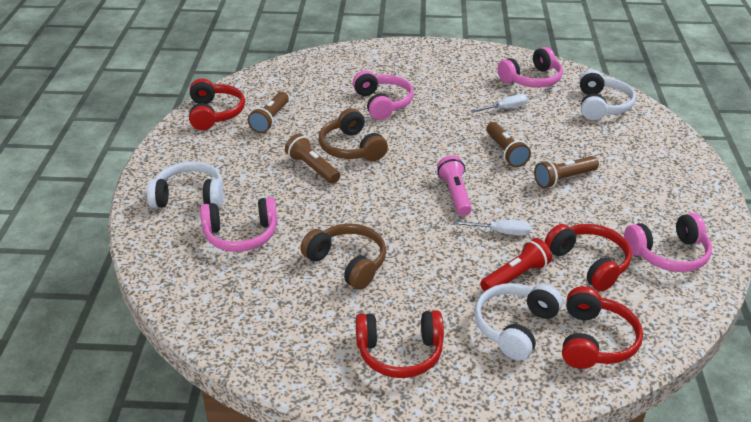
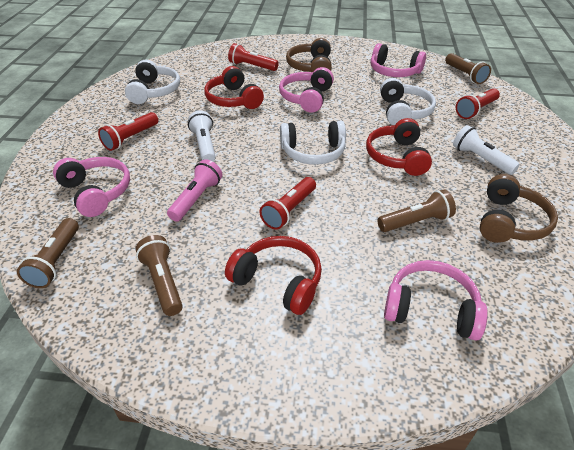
red flashlight: 1 -> 4
red headphones: 4 -> 3
white flashlight: 0 -> 2
white screwdriver: 2 -> 0

